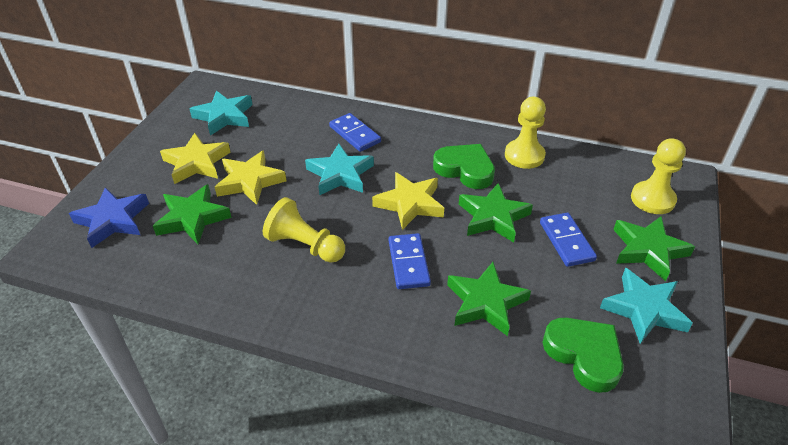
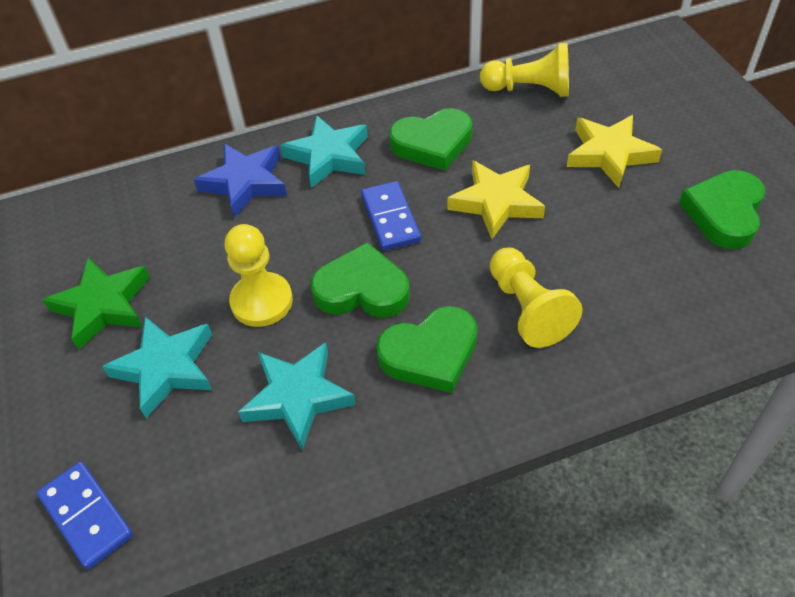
blue domino: 3 -> 2
green heart: 2 -> 4
green star: 4 -> 1
yellow star: 3 -> 2

